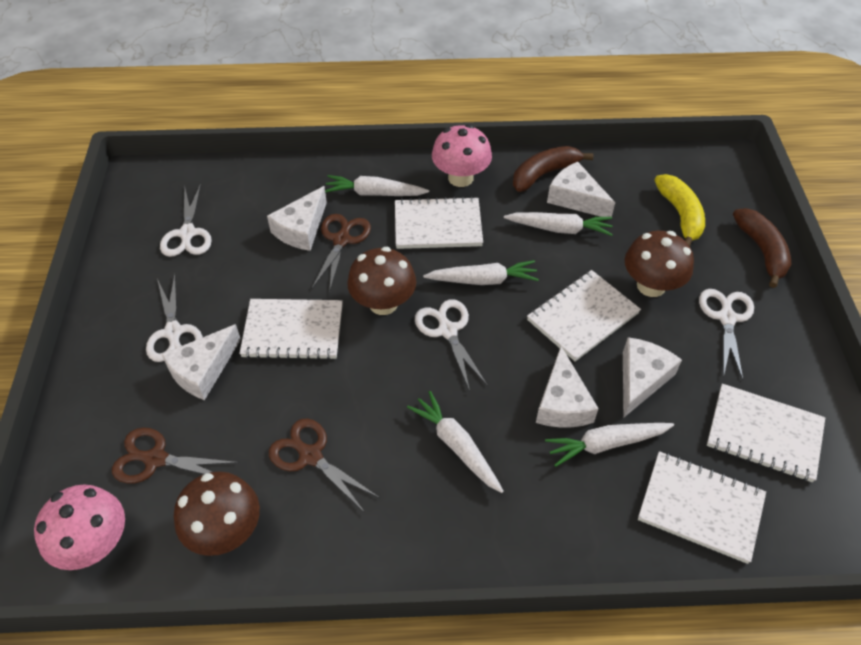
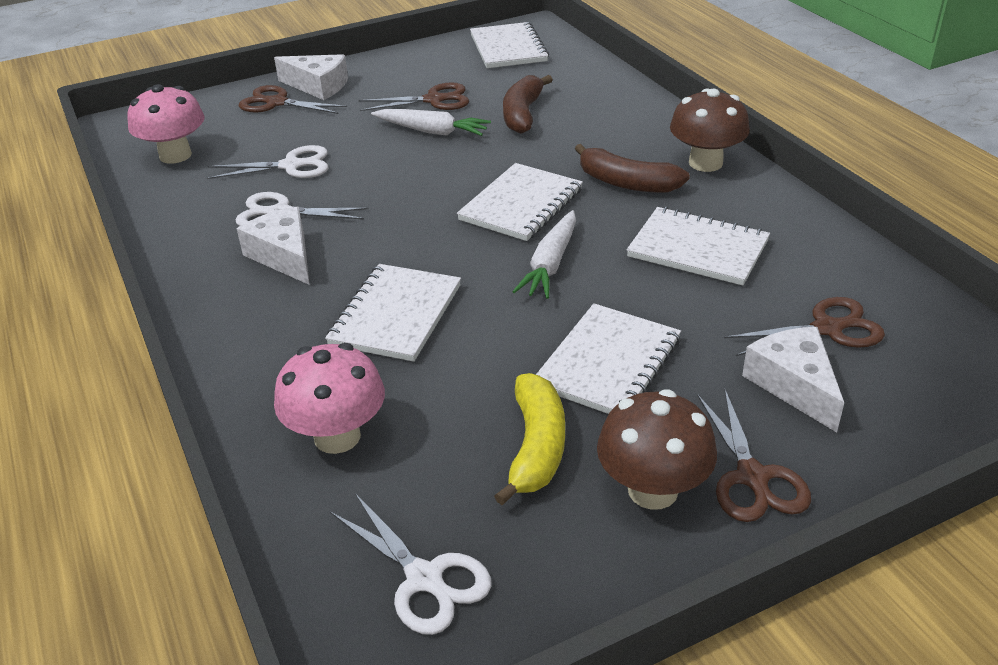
brown mushroom: 3 -> 2
brown scissors: 3 -> 4
white carrot: 5 -> 2
white cheese: 5 -> 3
white scissors: 4 -> 3

